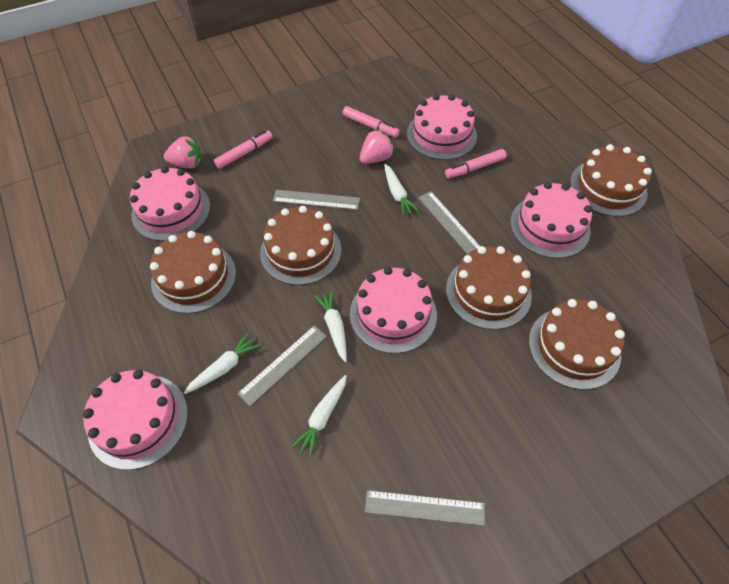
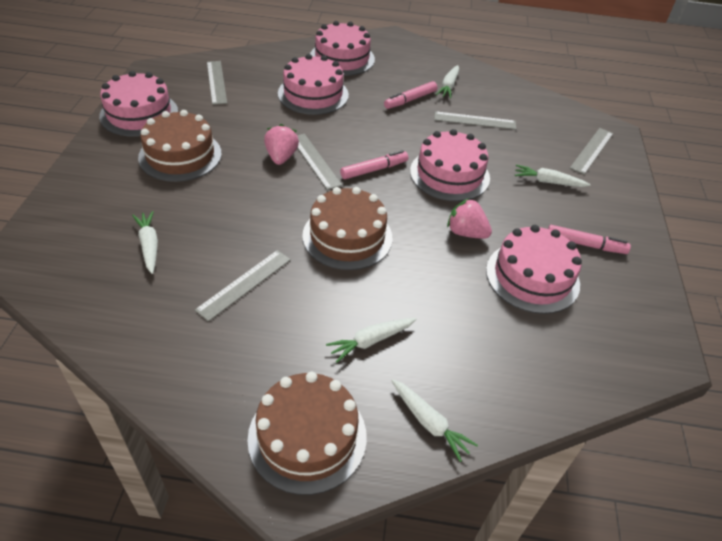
brown cake: 5 -> 3
grey ruler: 4 -> 5
white carrot: 4 -> 5

